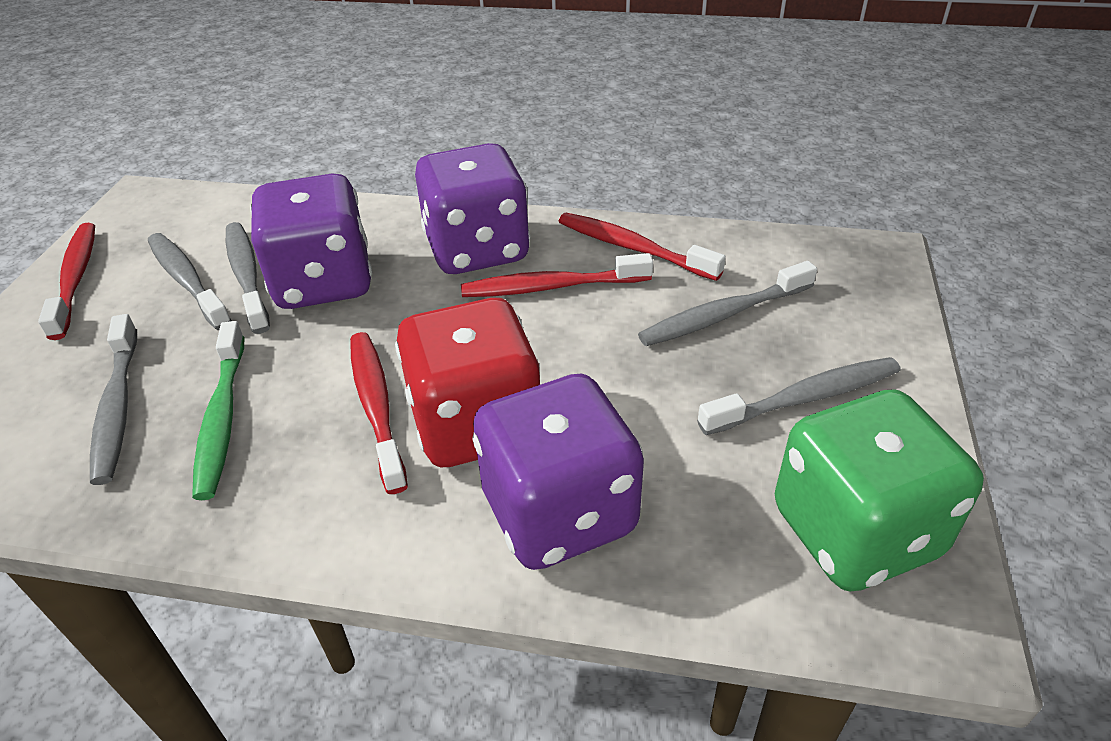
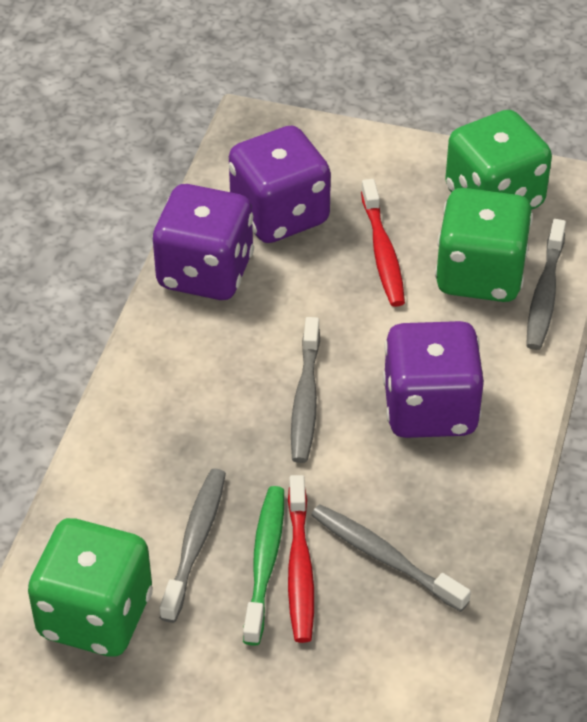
green dice: 1 -> 3
grey toothbrush: 5 -> 4
red dice: 1 -> 0
red toothbrush: 4 -> 2

